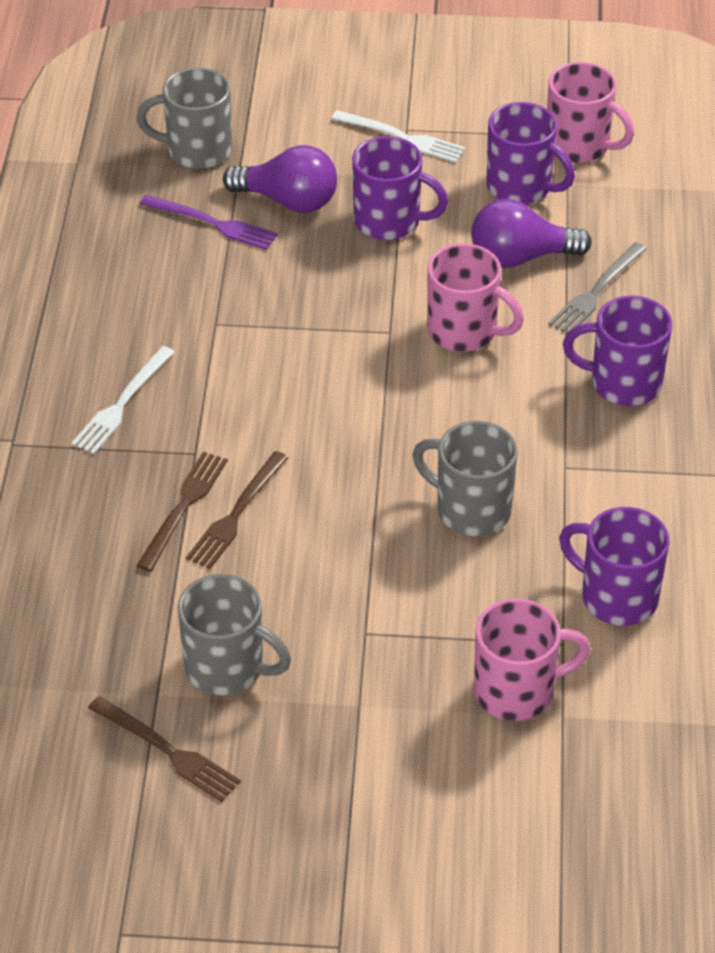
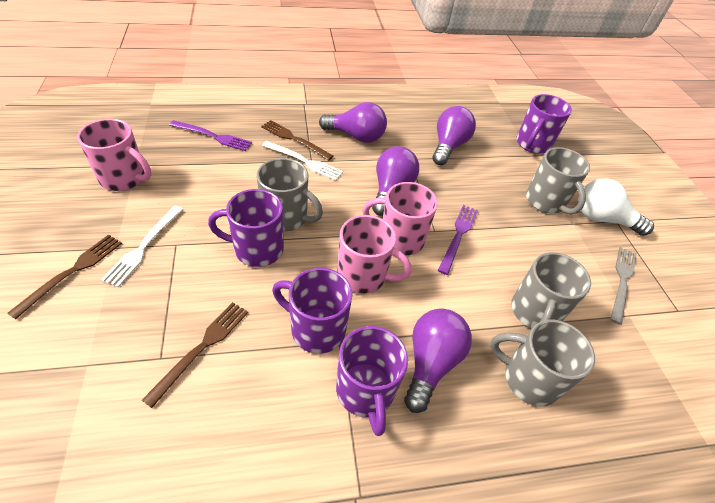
grey mug: 3 -> 4
purple fork: 1 -> 2
purple light bulb: 2 -> 4
white light bulb: 0 -> 1

